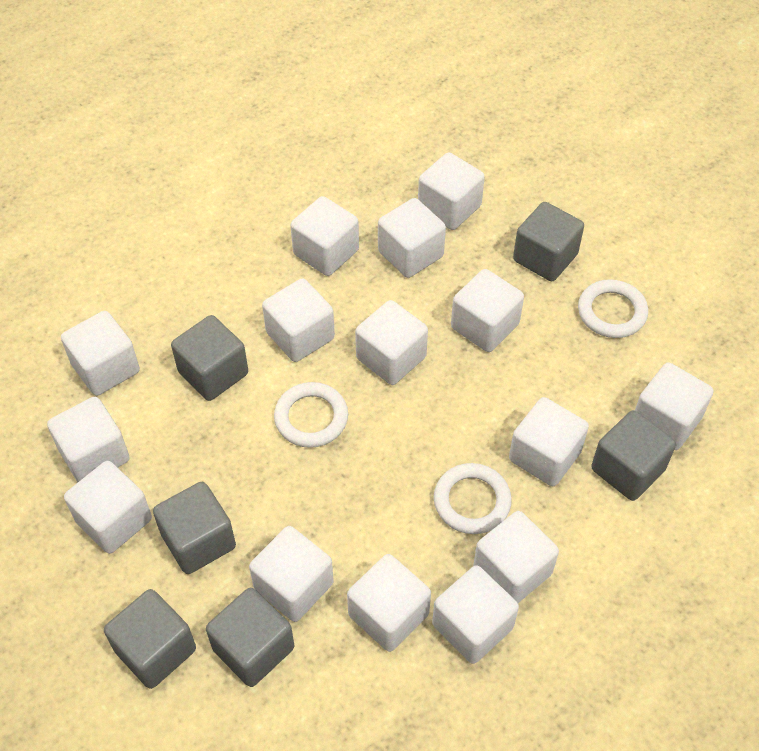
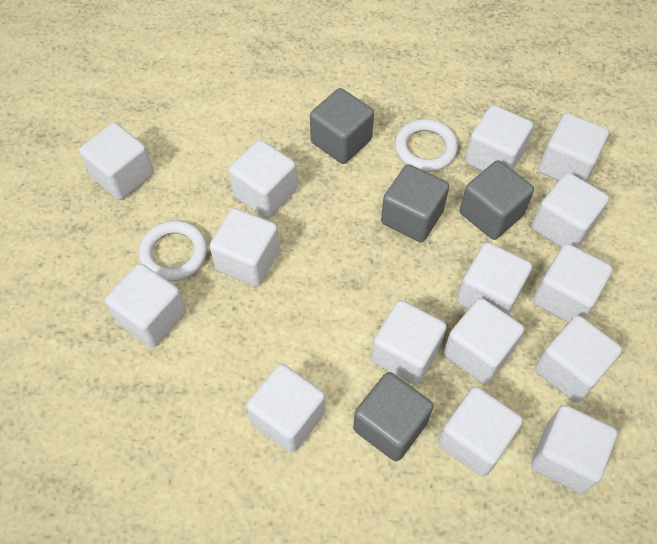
grey cube: 6 -> 4
white ring: 3 -> 2

